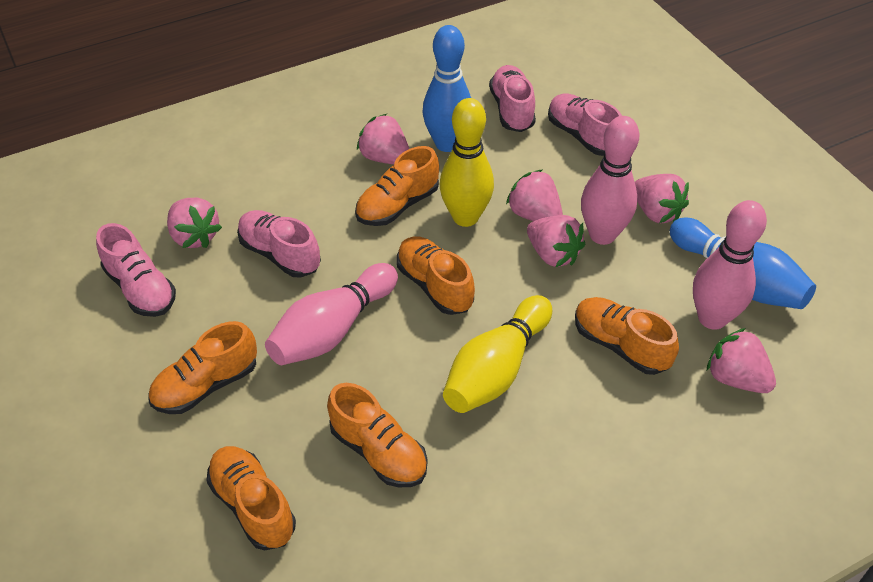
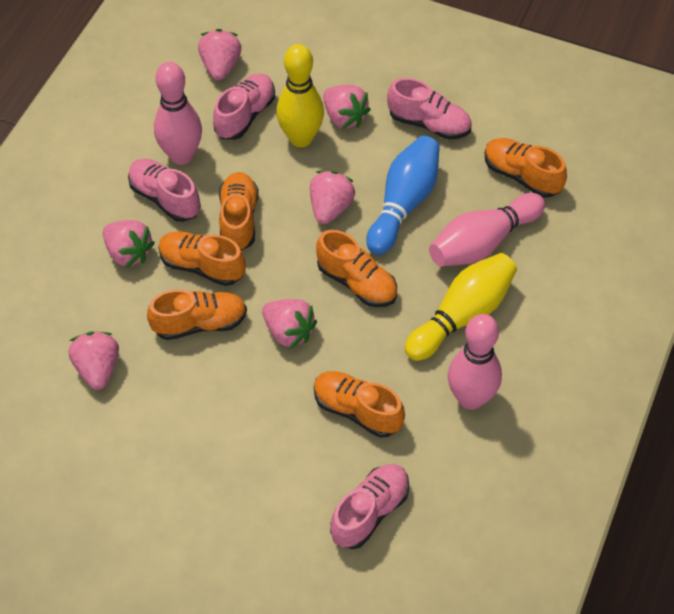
blue bowling pin: 2 -> 1

